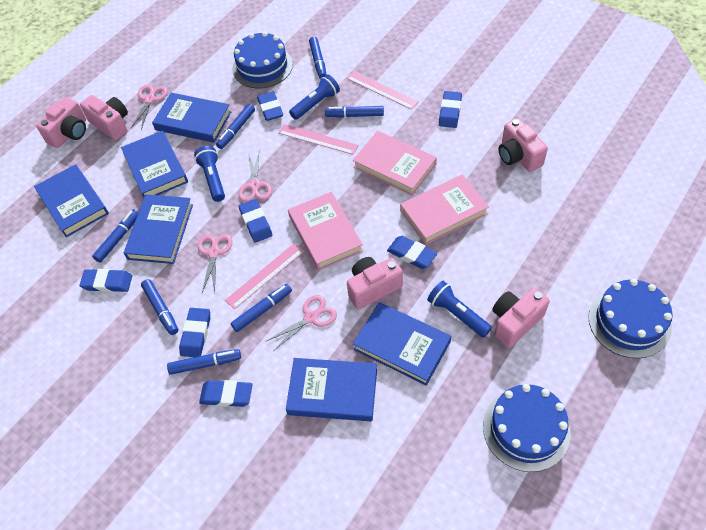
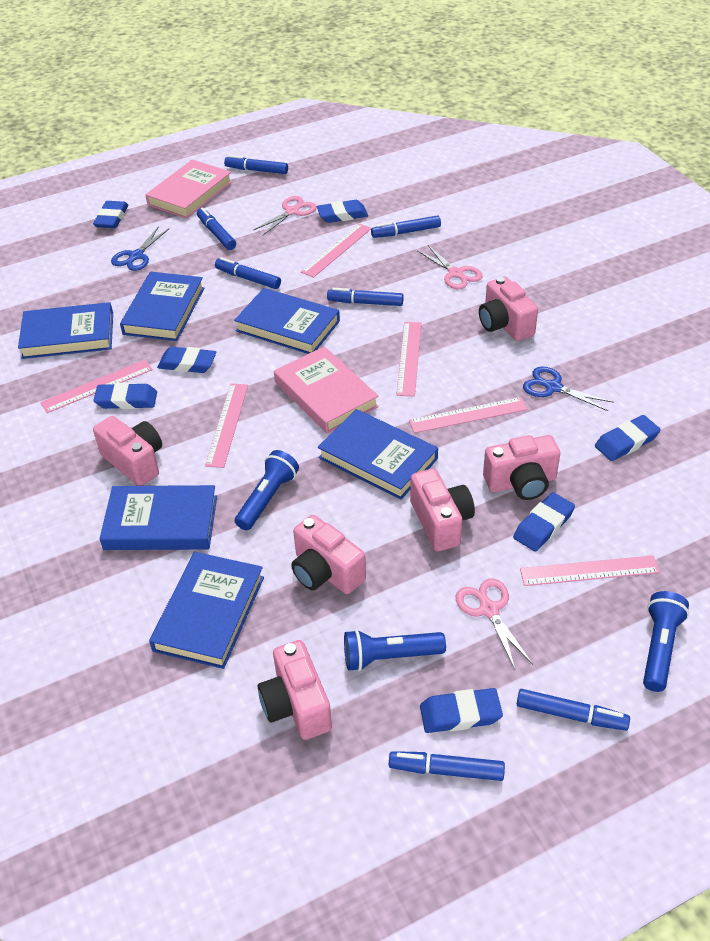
blue cake: 3 -> 0
blue scissors: 0 -> 2
pink book: 3 -> 2
pink camera: 5 -> 6
pink ruler: 3 -> 6
pink scissors: 4 -> 3

